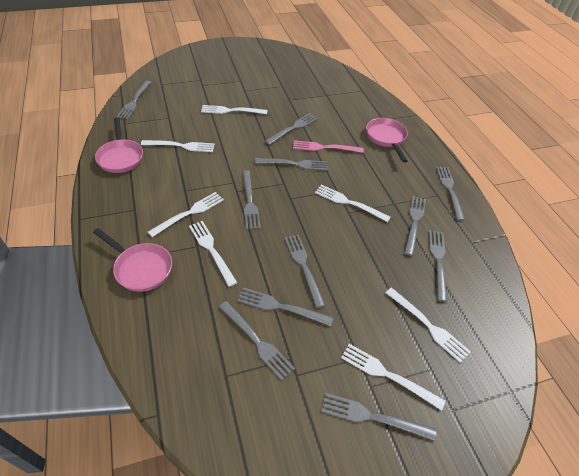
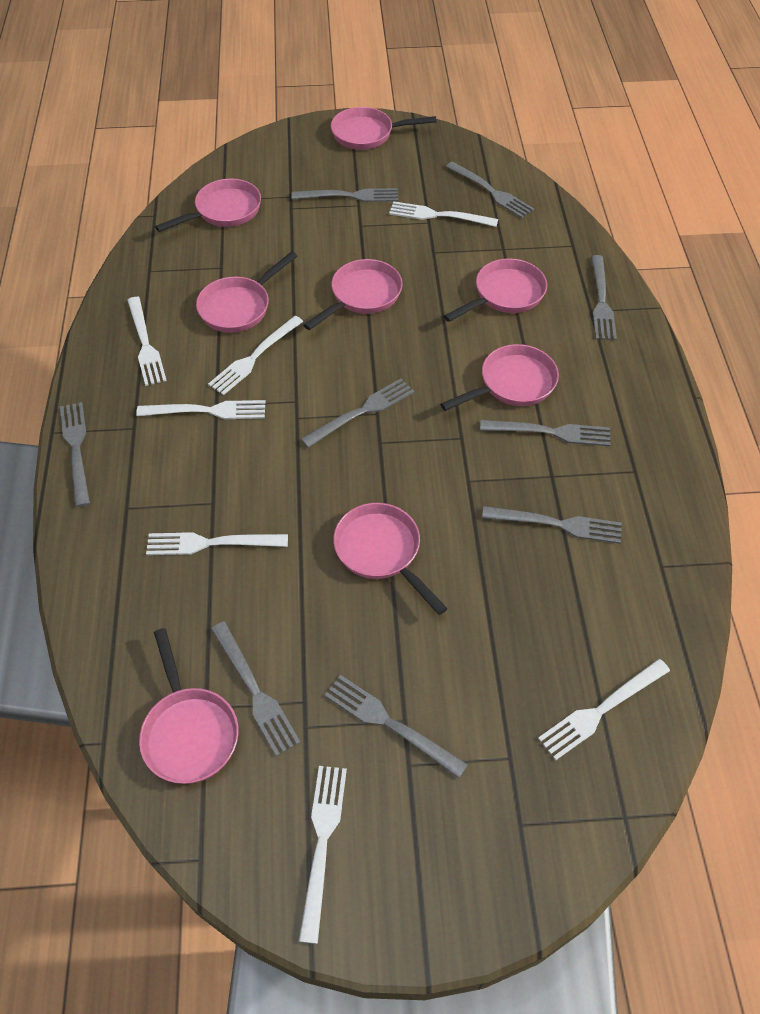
grey fork: 11 -> 9
pink fork: 1 -> 0
pink pan: 3 -> 8

